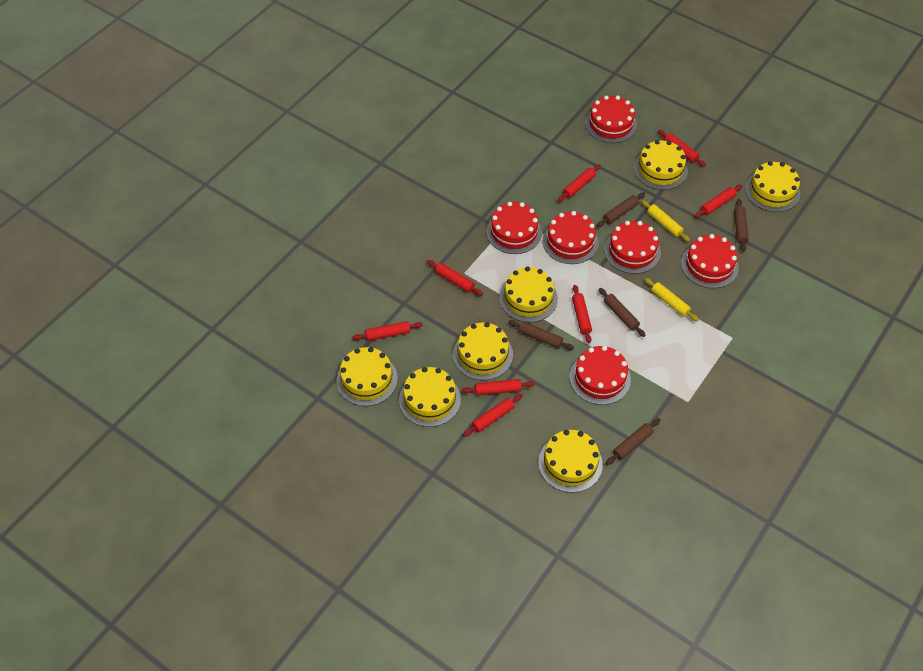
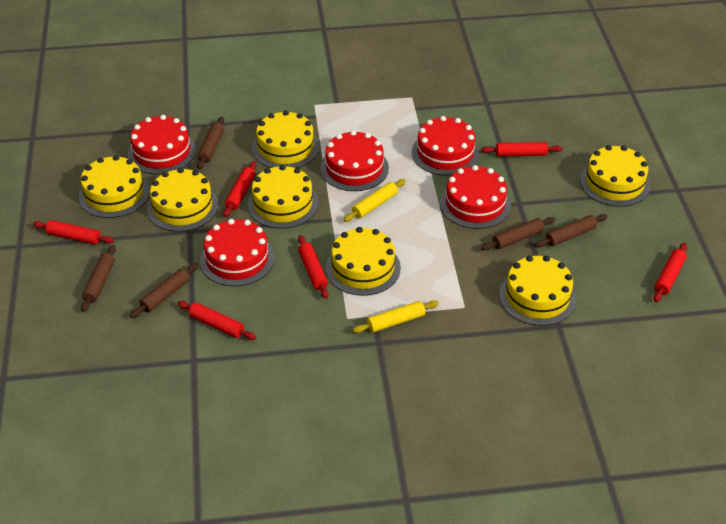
red cake: 6 -> 5
red rolling pin: 8 -> 6

